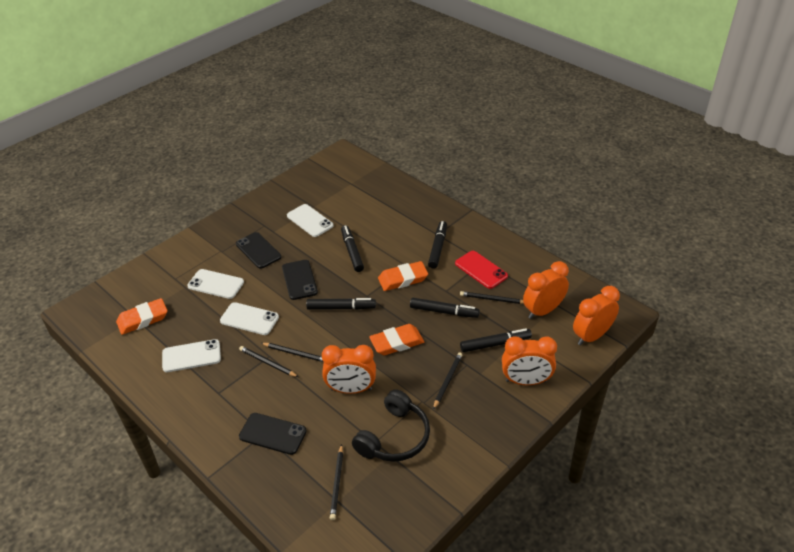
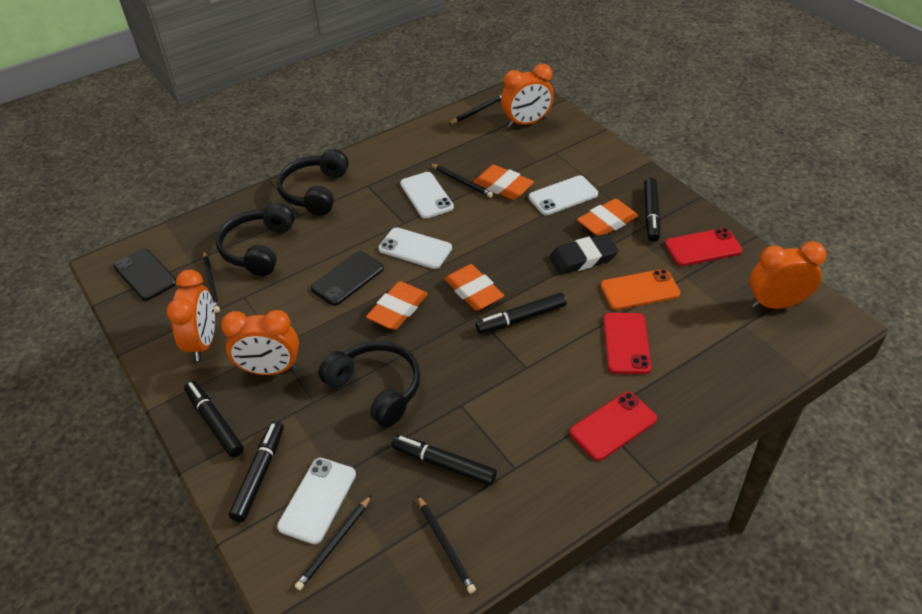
black eraser: 0 -> 1
black headphones: 1 -> 3
black phone: 3 -> 2
orange eraser: 3 -> 4
orange phone: 0 -> 1
red phone: 1 -> 3

